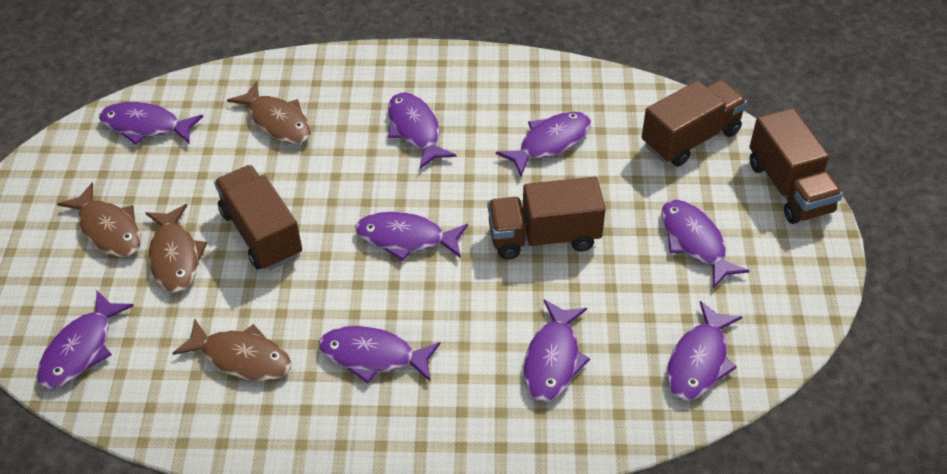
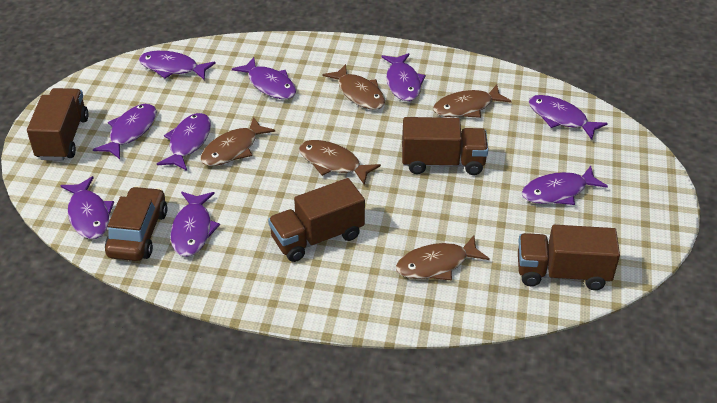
brown car: 0 -> 1
brown fish: 4 -> 5

